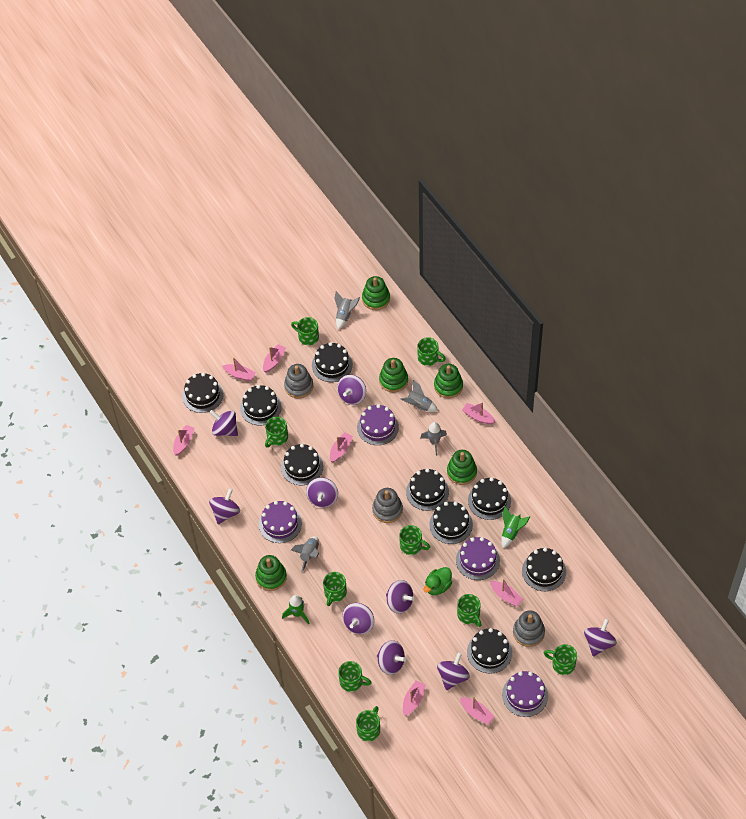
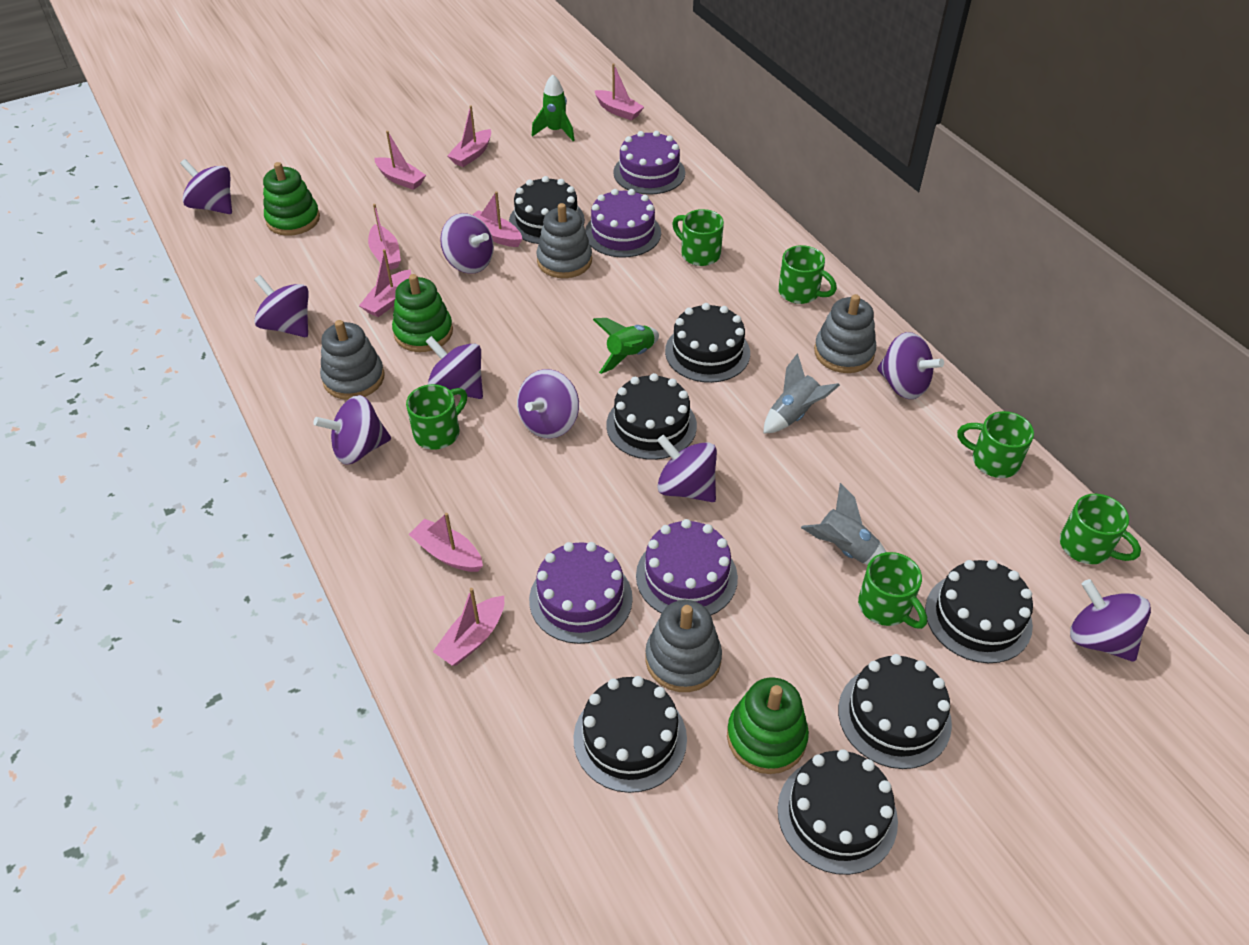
black cake: 9 -> 7
green duck: 1 -> 0
green mug: 9 -> 6
green stacking toy: 5 -> 3
grey rocket: 4 -> 2
grey stacking toy: 3 -> 4

